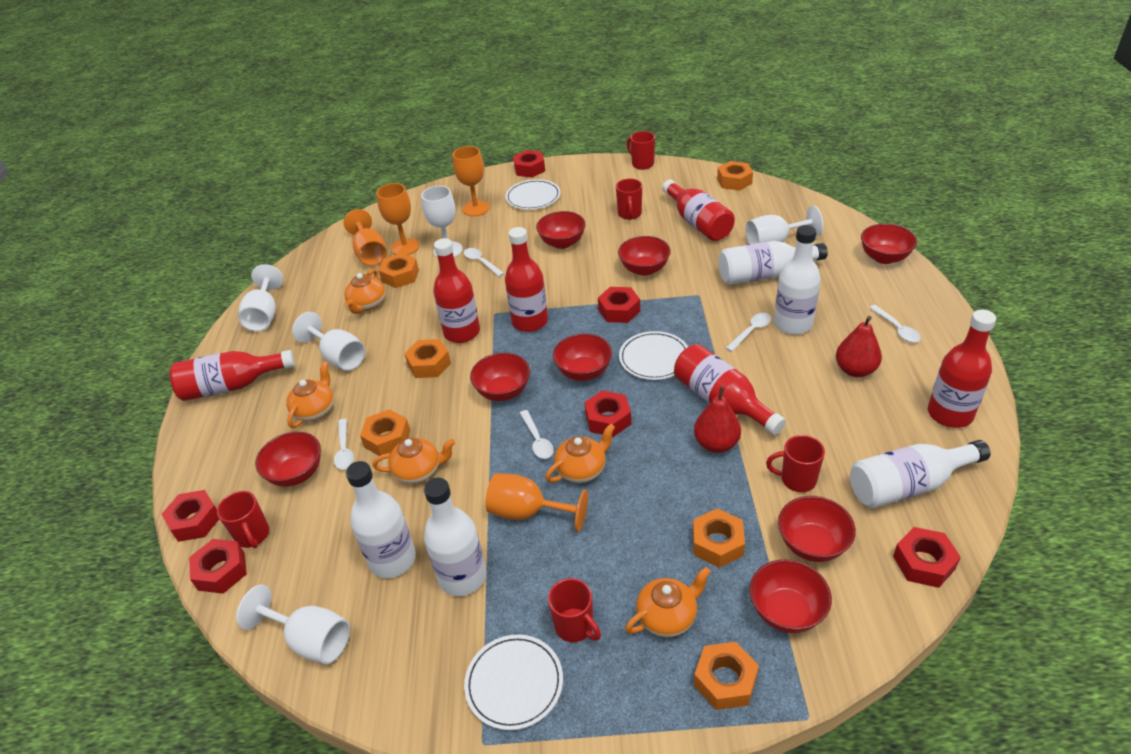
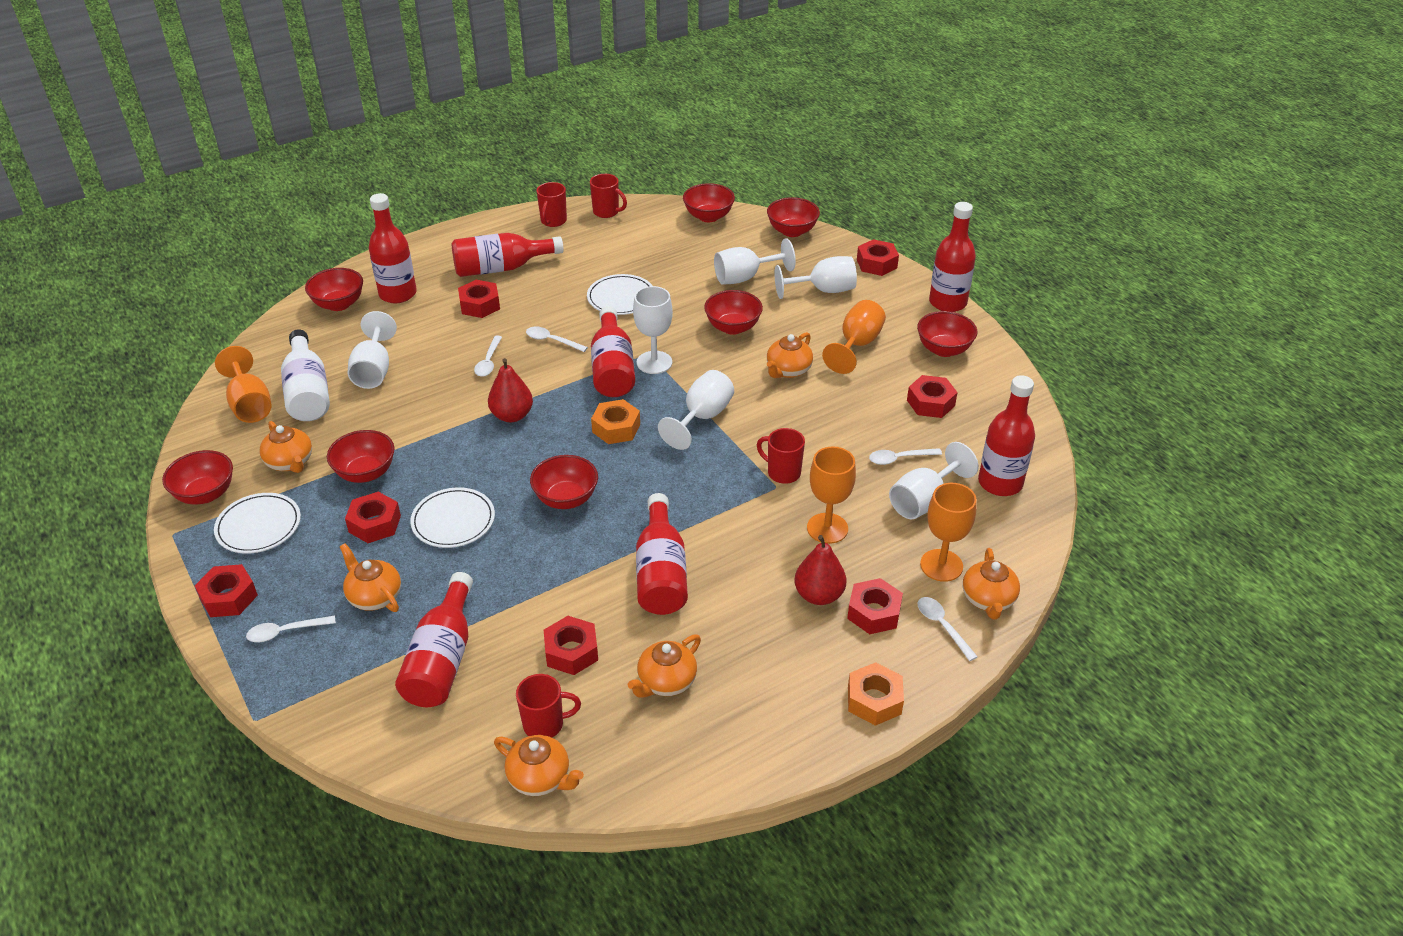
orange nut: 6 -> 2
orange teapot: 5 -> 6
red bottle: 6 -> 7
red mug: 5 -> 4
red nut: 6 -> 7
white bottle: 5 -> 1
white goblet: 5 -> 6

